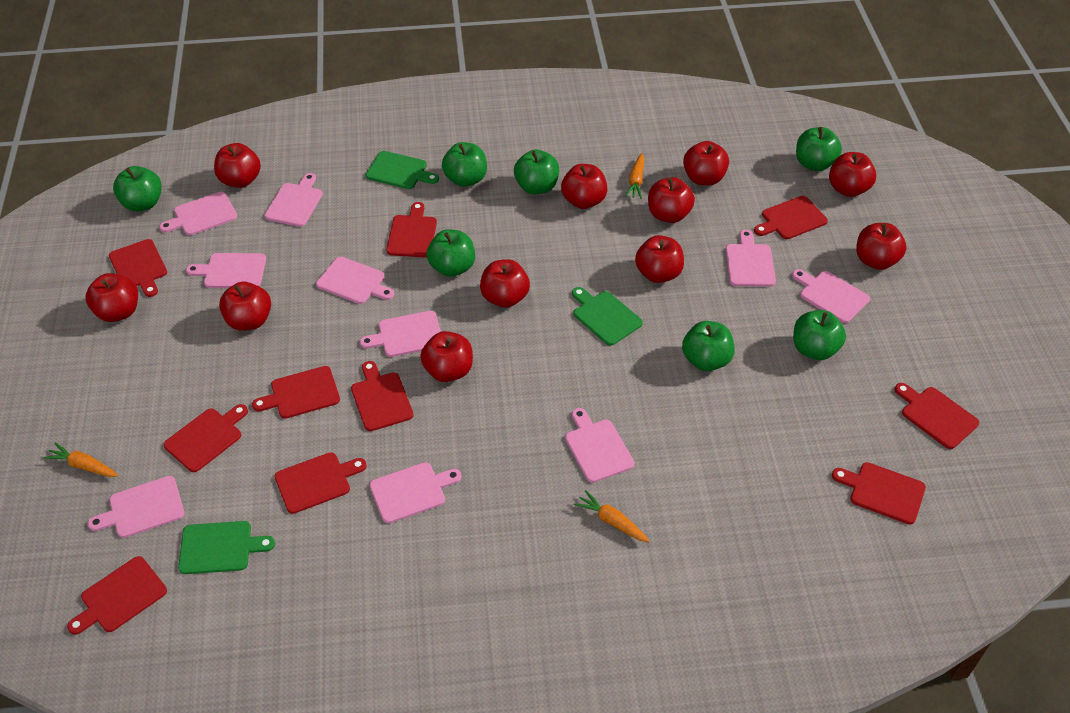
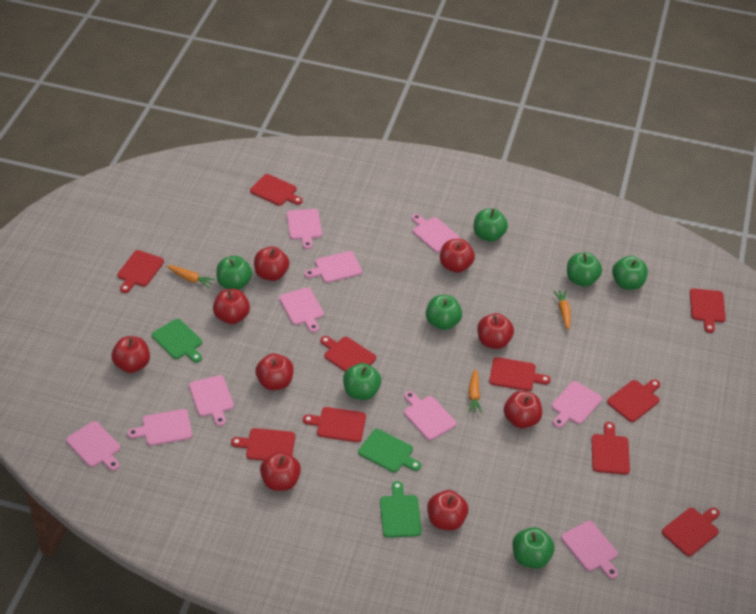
red apple: 11 -> 9

